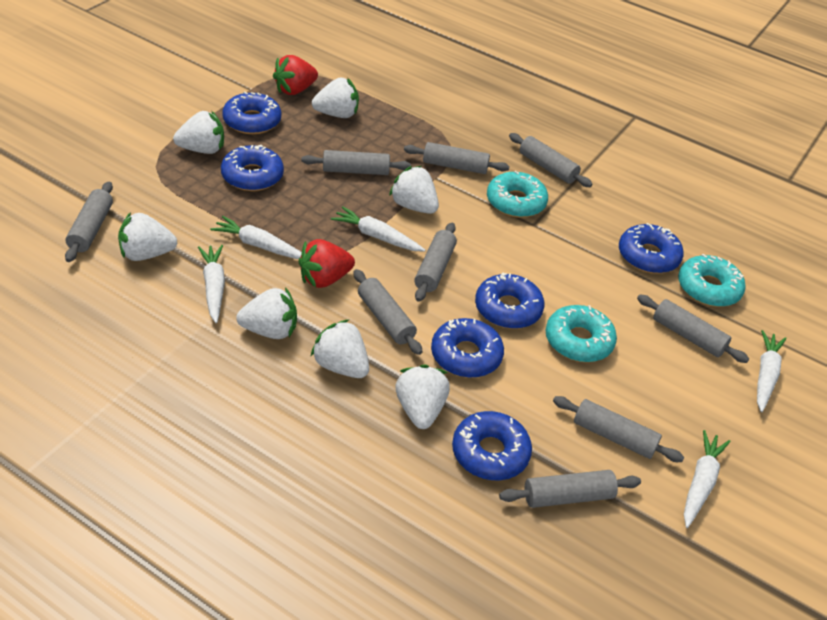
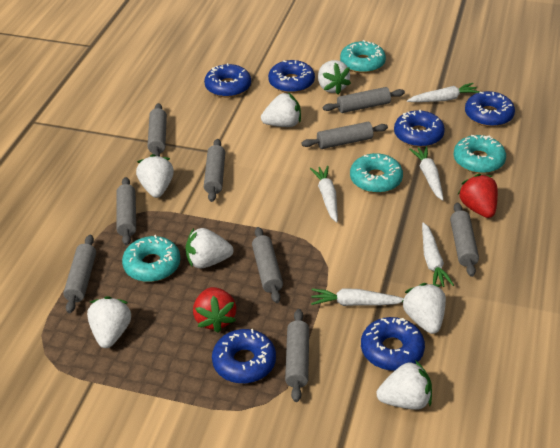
turquoise donut: 3 -> 4

